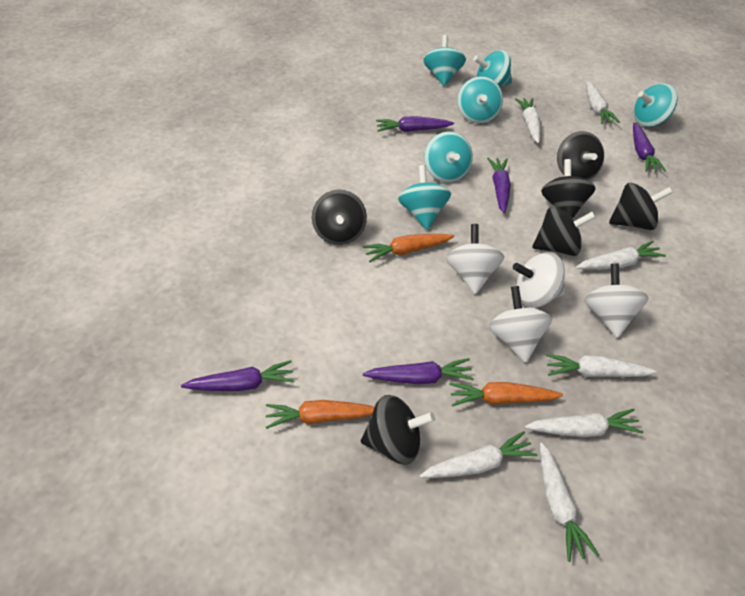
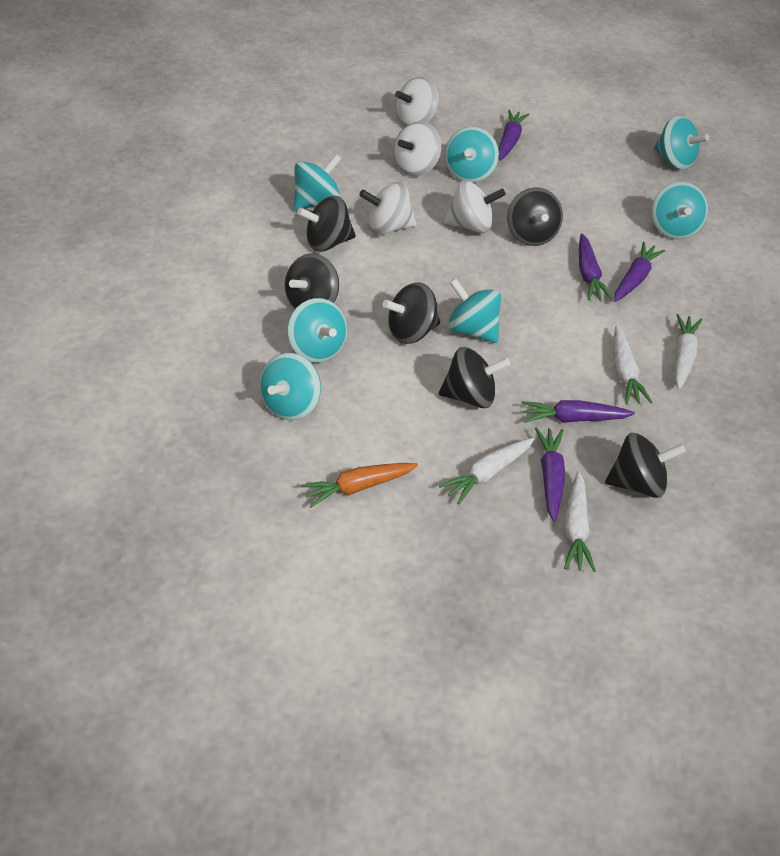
orange carrot: 3 -> 1
turquoise spinning top: 6 -> 7
white carrot: 7 -> 4

